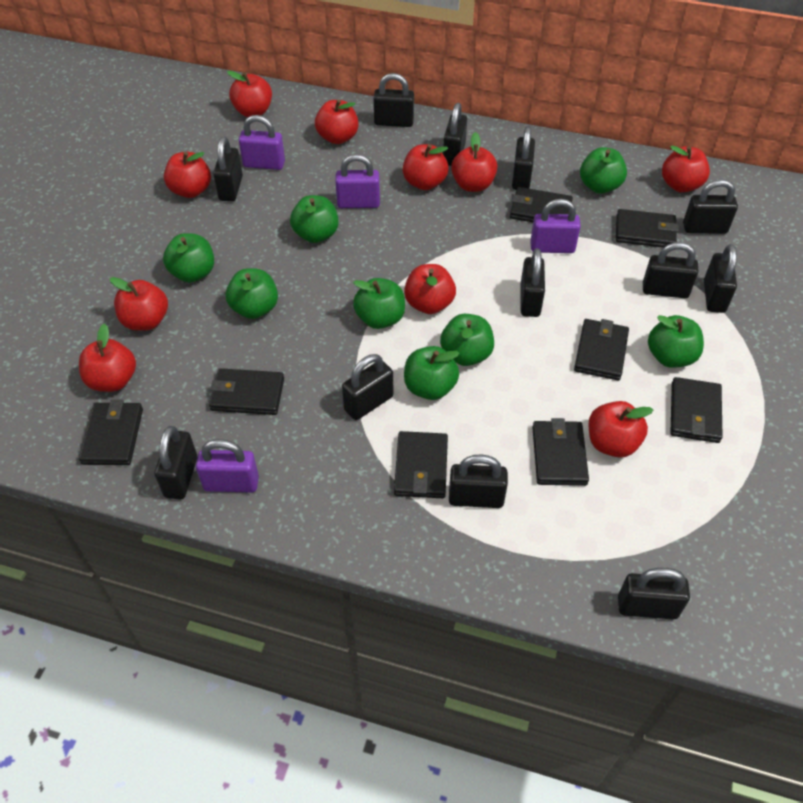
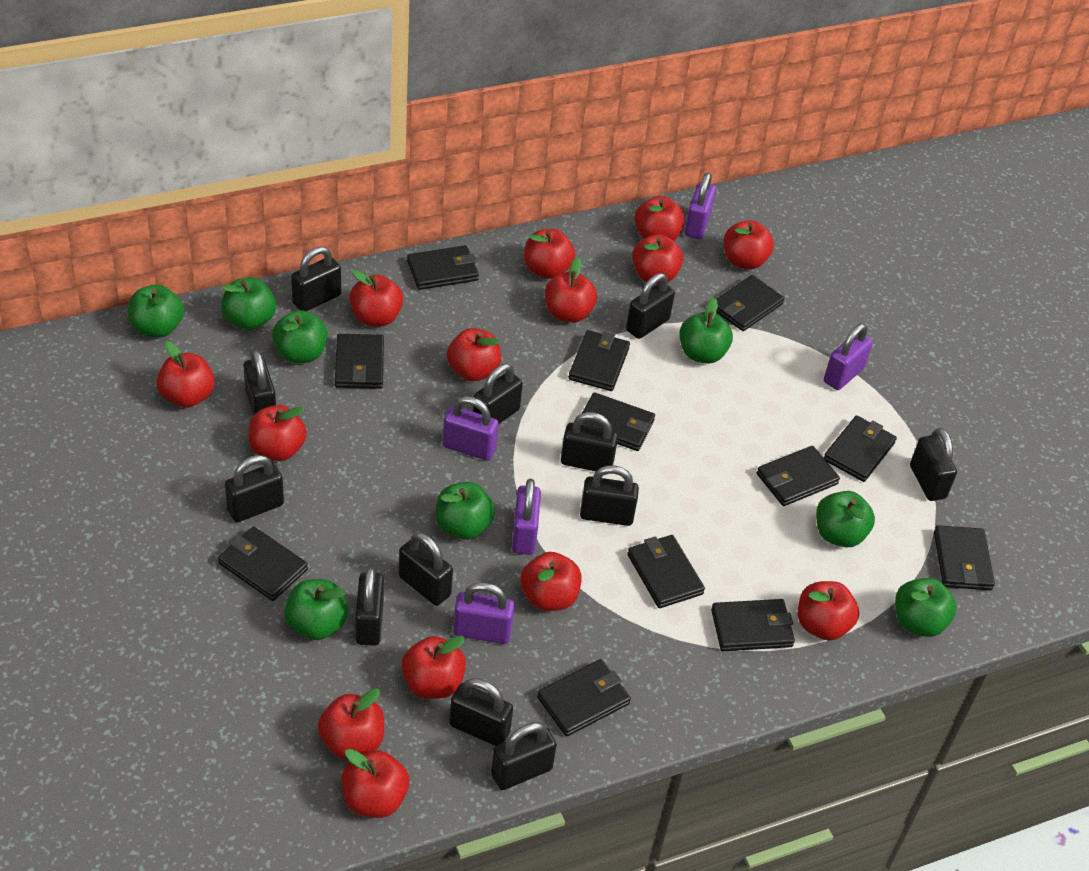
black wallet: 8 -> 12
purple padlock: 4 -> 5
red apple: 10 -> 14

